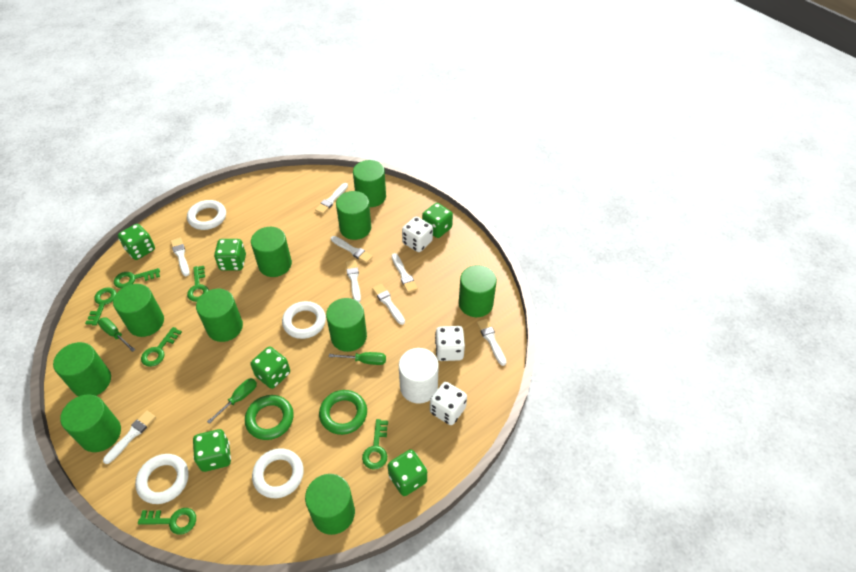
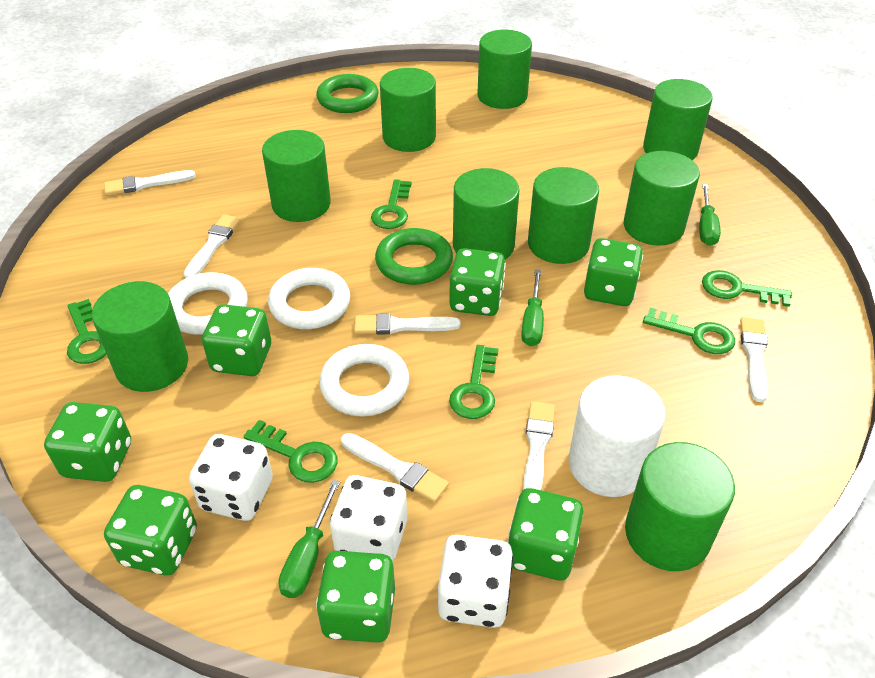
green cylinder: 10 -> 9
green dice: 6 -> 7
white brush: 8 -> 6
white ring: 4 -> 3

